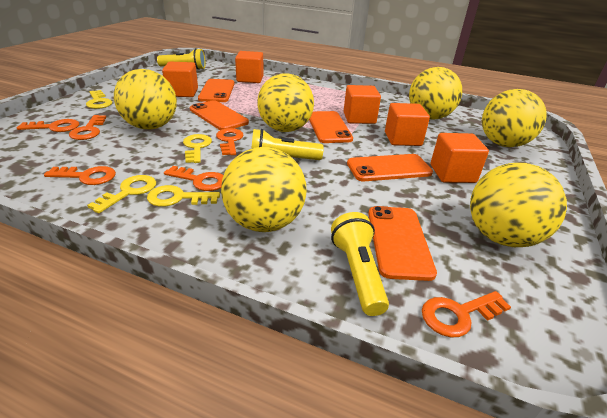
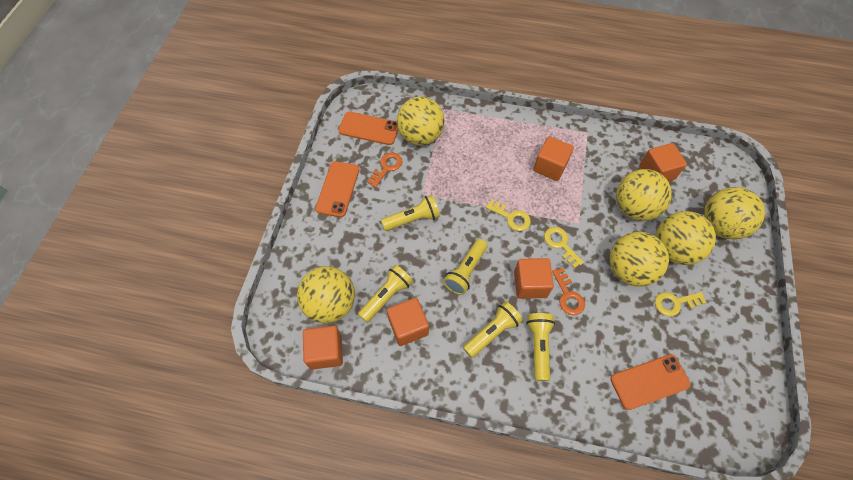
orange key: 6 -> 2
orange phone: 5 -> 3
yellow flashlight: 3 -> 5
yellow key: 4 -> 3

